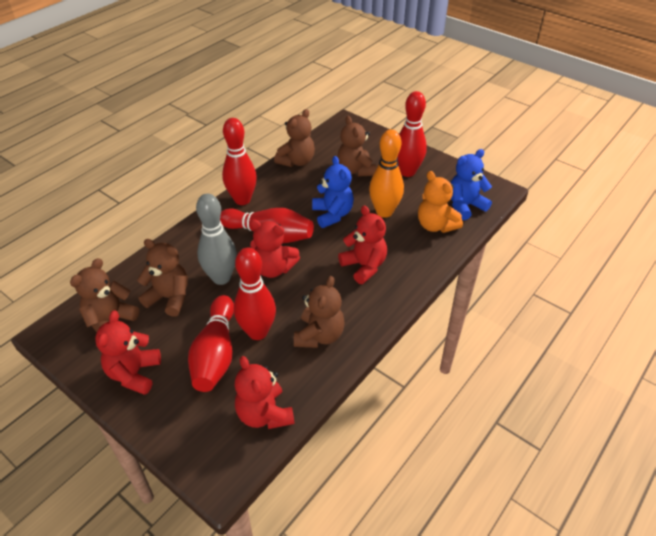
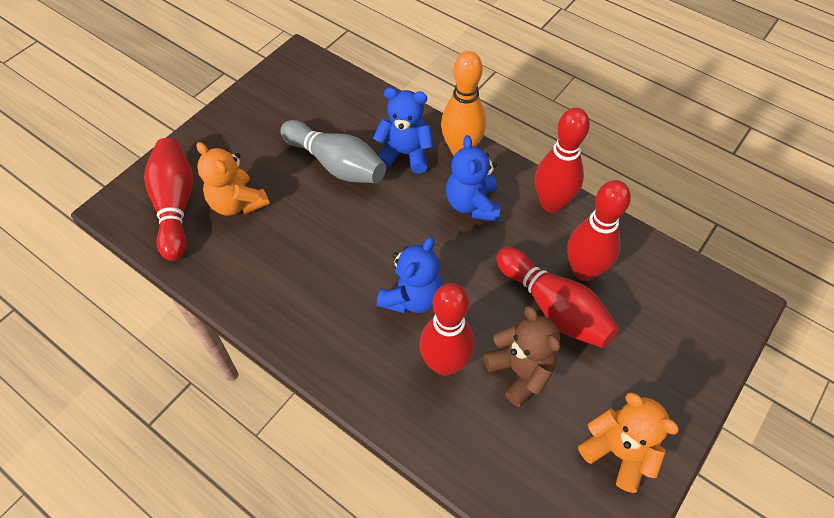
blue teddy bear: 2 -> 3
brown teddy bear: 5 -> 1
orange teddy bear: 1 -> 2
red teddy bear: 4 -> 0

